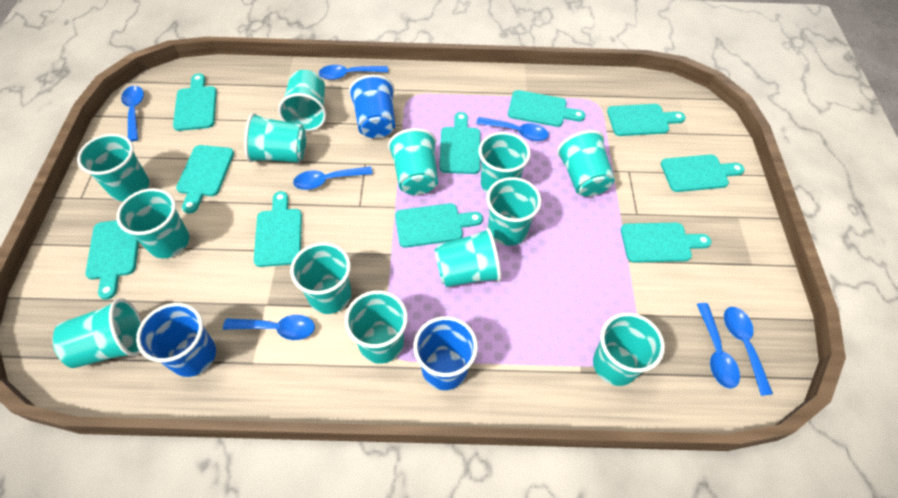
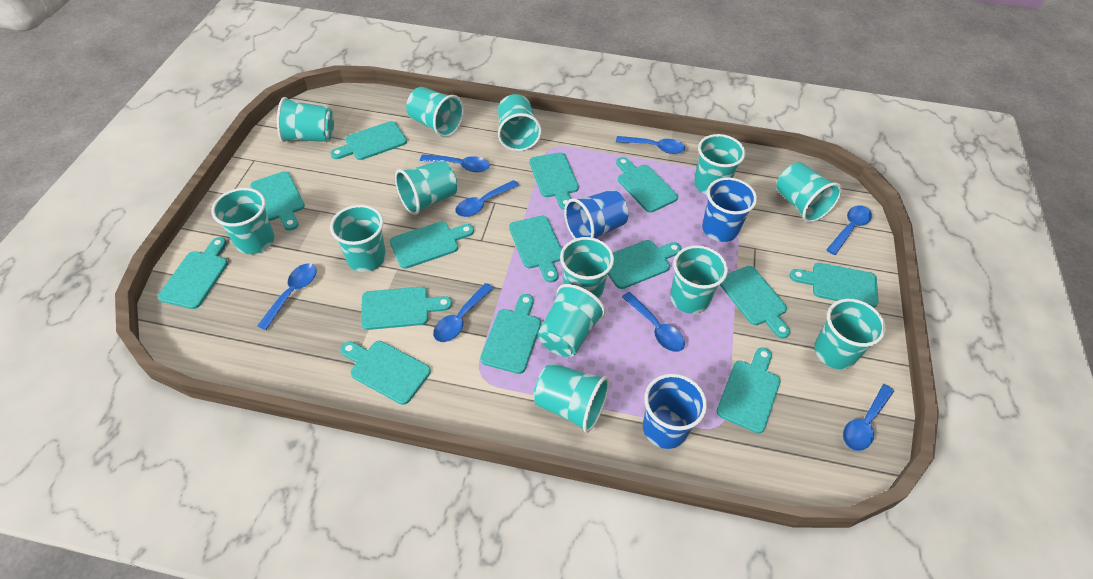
blue spoon: 7 -> 8
turquoise cutting board: 10 -> 14

